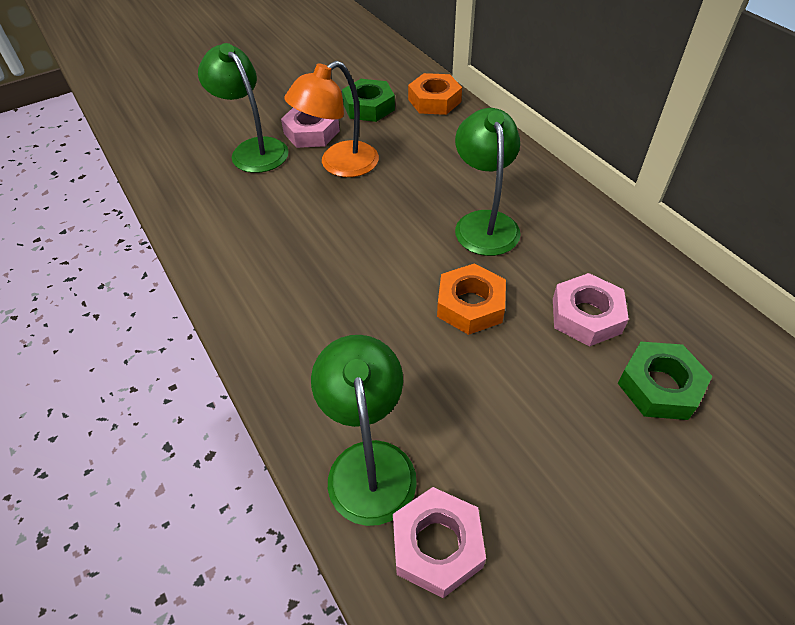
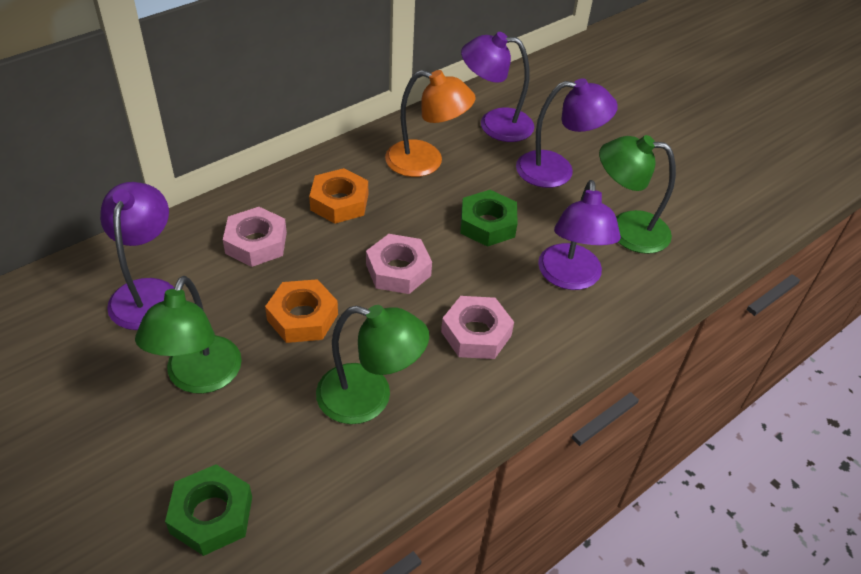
purple lamp: 0 -> 4

